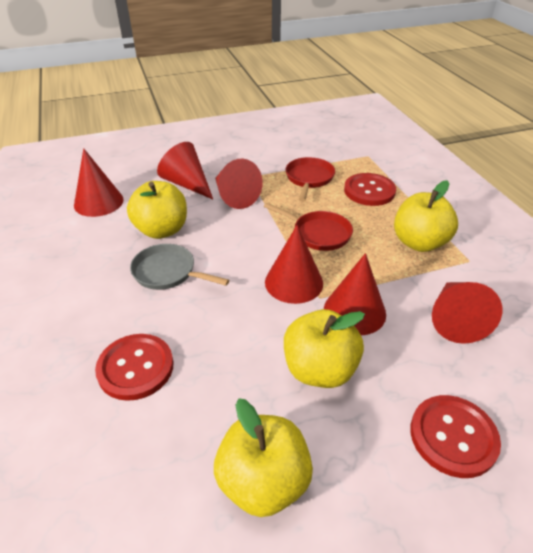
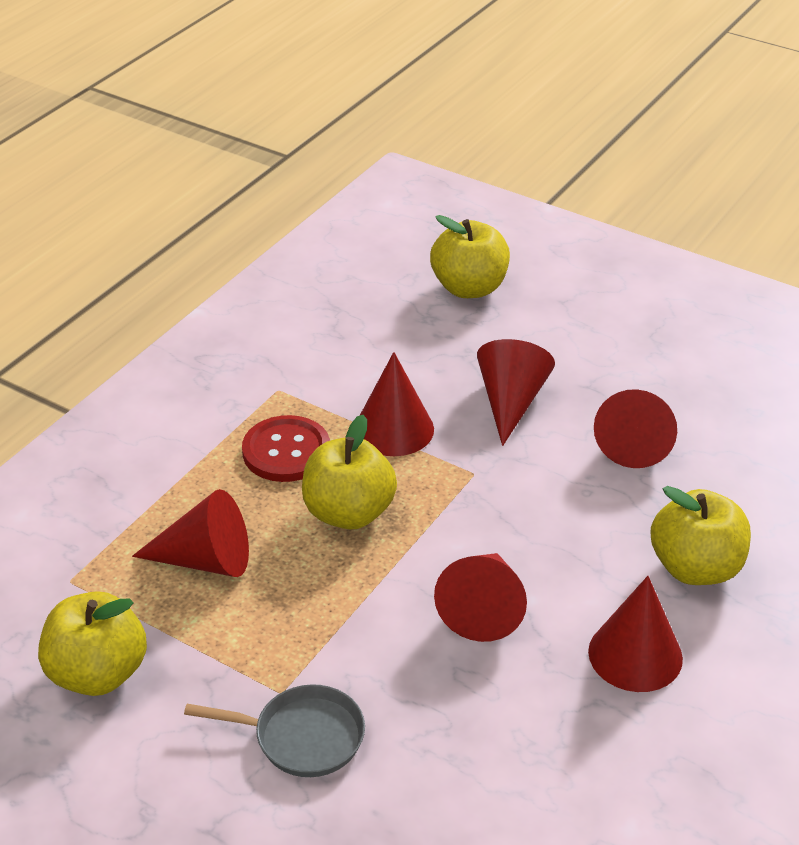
red button: 3 -> 1
red pan: 2 -> 0

